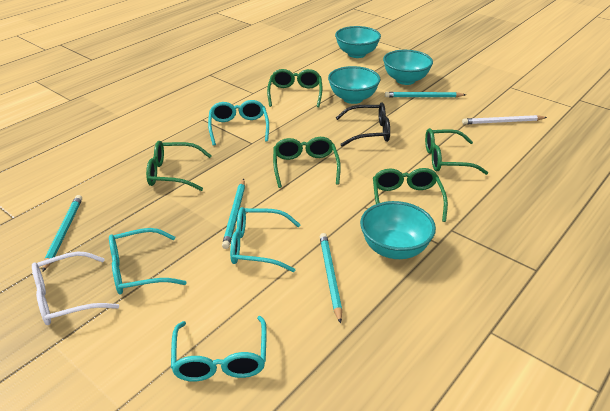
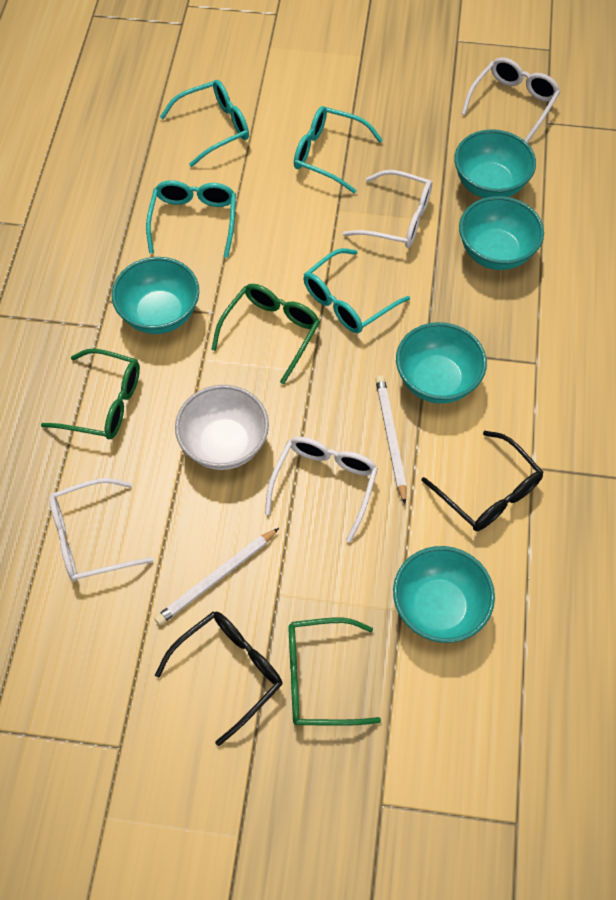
black glasses: 1 -> 2
green glasses: 5 -> 3
turquoise bowl: 4 -> 5
turquoise pencil: 4 -> 0
white bowl: 0 -> 1
white glasses: 1 -> 4
white pencil: 1 -> 2

